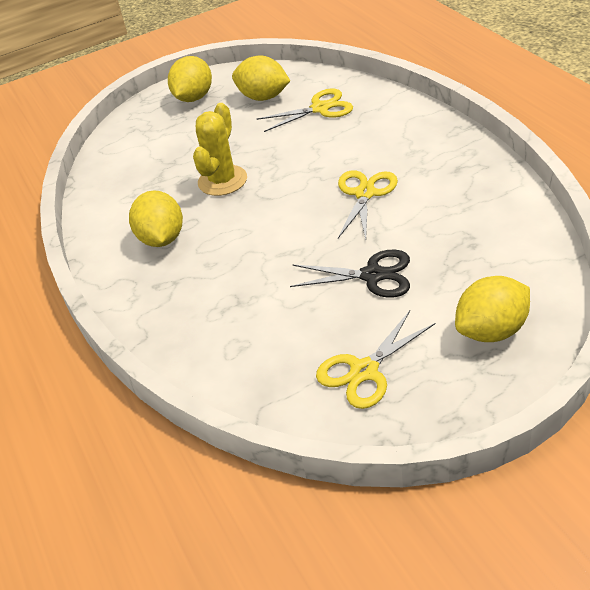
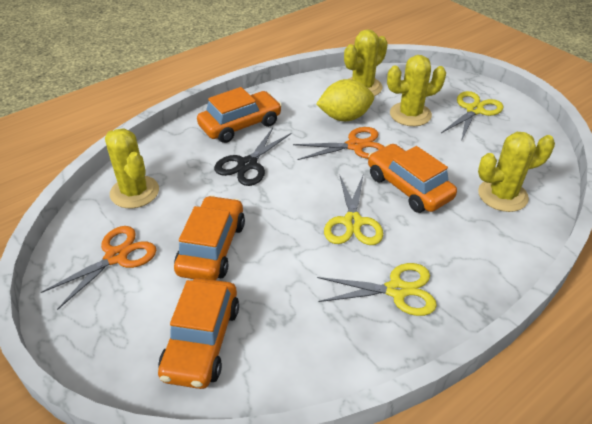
orange car: 0 -> 4
orange scissors: 0 -> 2
yellow cactus: 1 -> 4
yellow lemon: 4 -> 1

